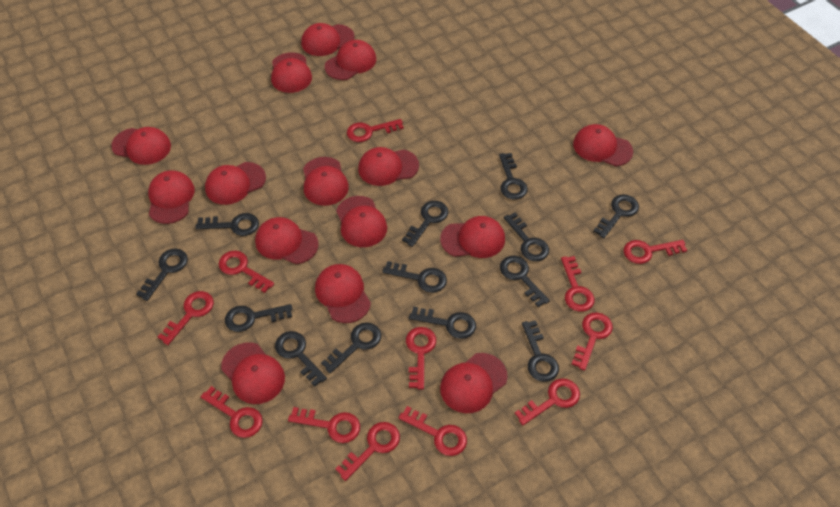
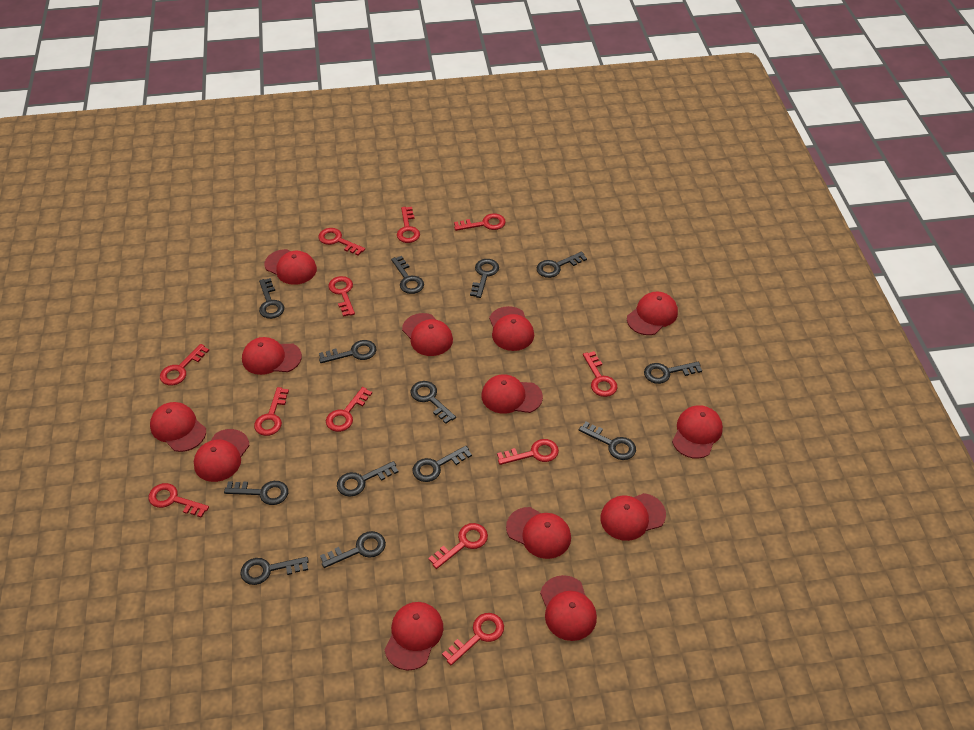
red cap: 15 -> 13

